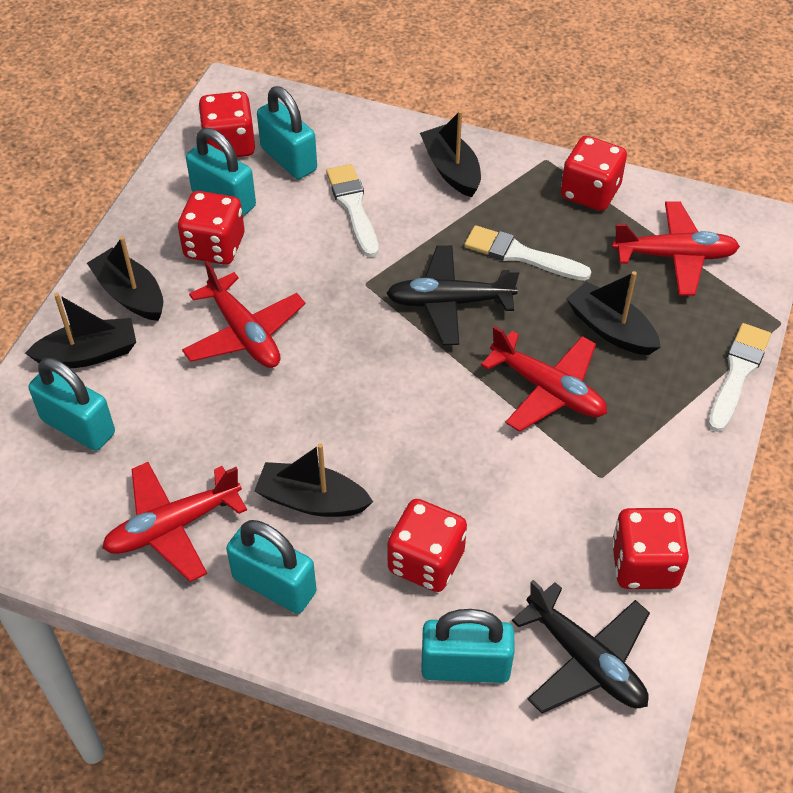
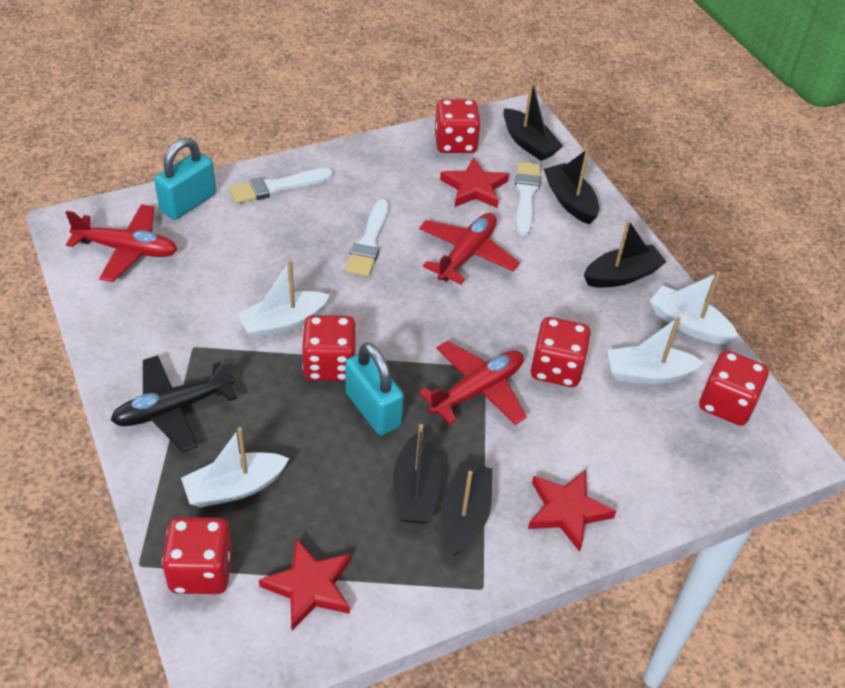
black plane: 2 -> 1
red plane: 4 -> 3
red star: 0 -> 3
turquoise padlock: 5 -> 2
white boat: 0 -> 4

